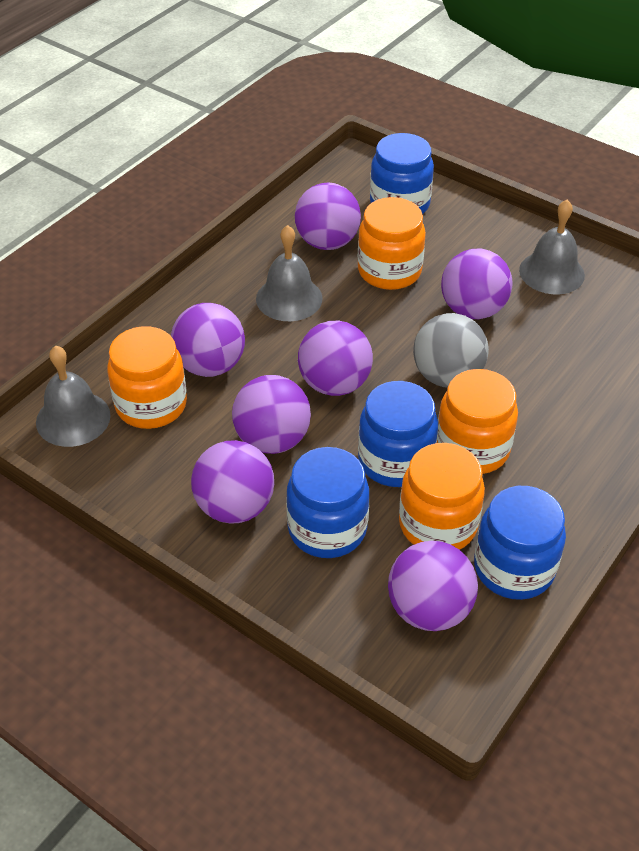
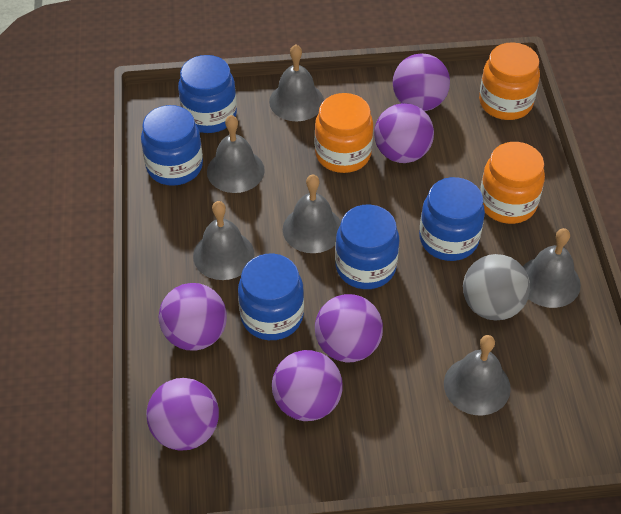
blue jar: 4 -> 5
grey bell: 3 -> 6
orange jar: 4 -> 3
purple ball: 7 -> 6

